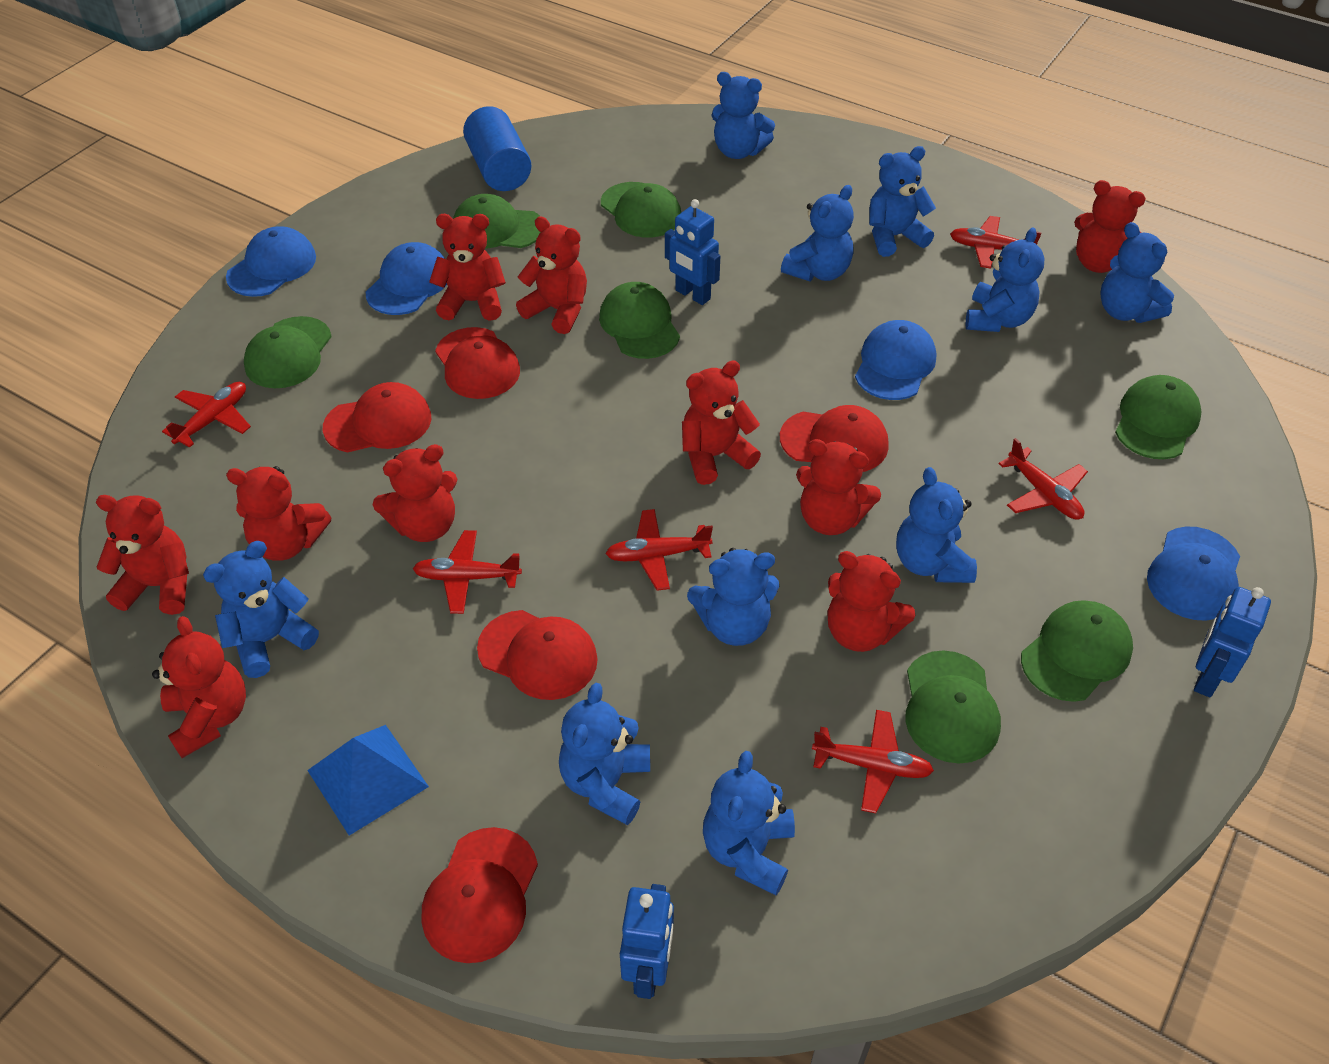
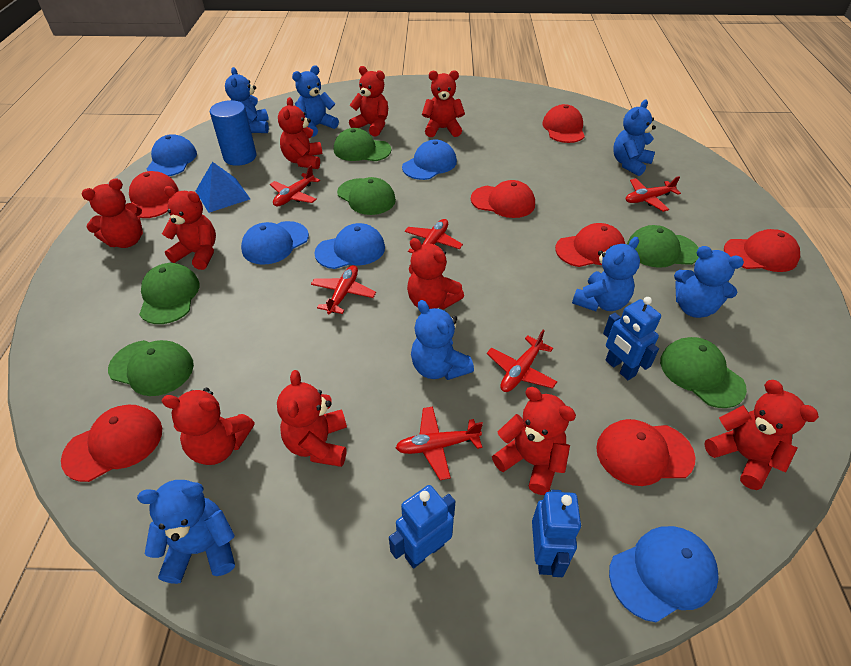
blue cap: 4 -> 5
blue teddy bear: 10 -> 7
green cap: 7 -> 6
red cap: 5 -> 7

